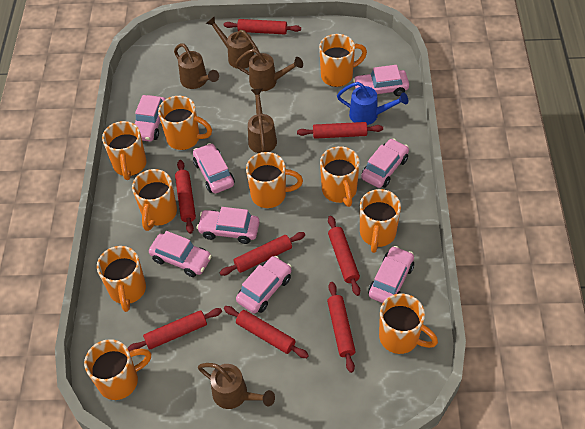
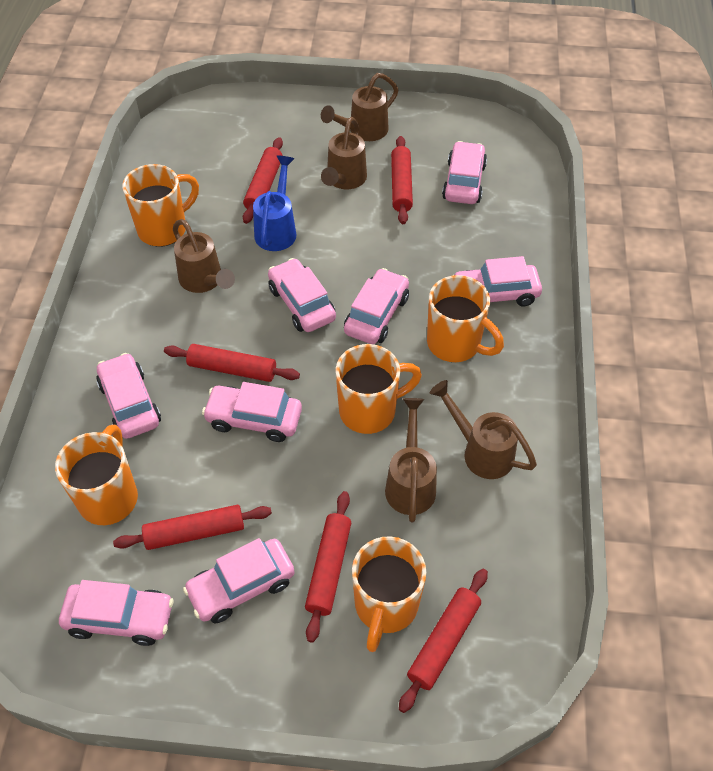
orange mug: 10 -> 5
red rolling pin: 8 -> 6

